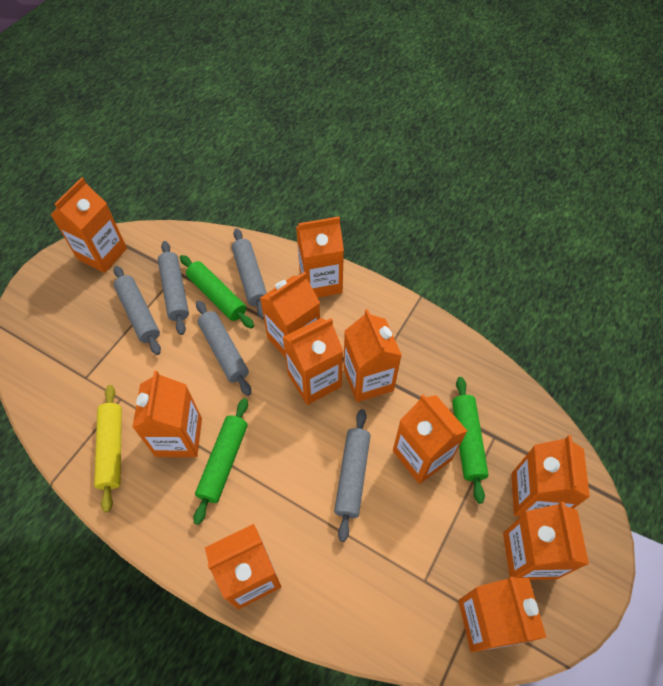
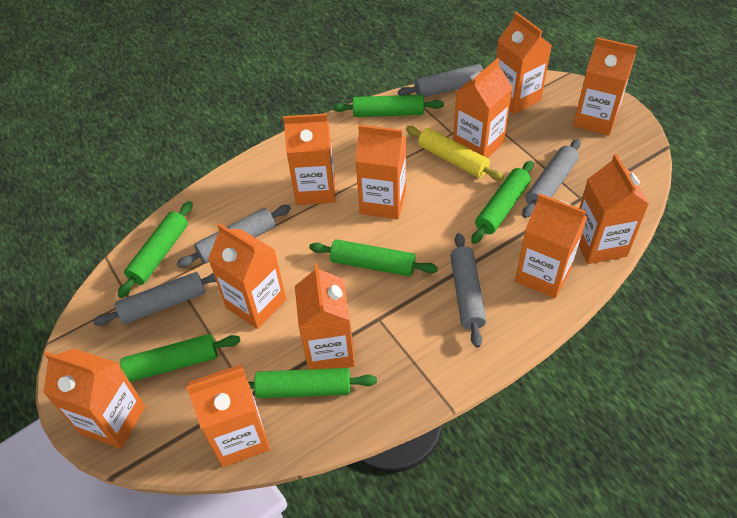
green rolling pin: 3 -> 6

